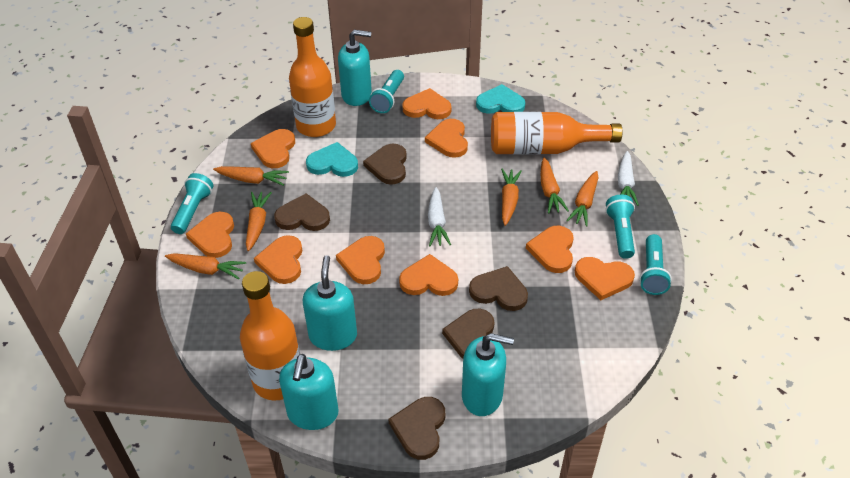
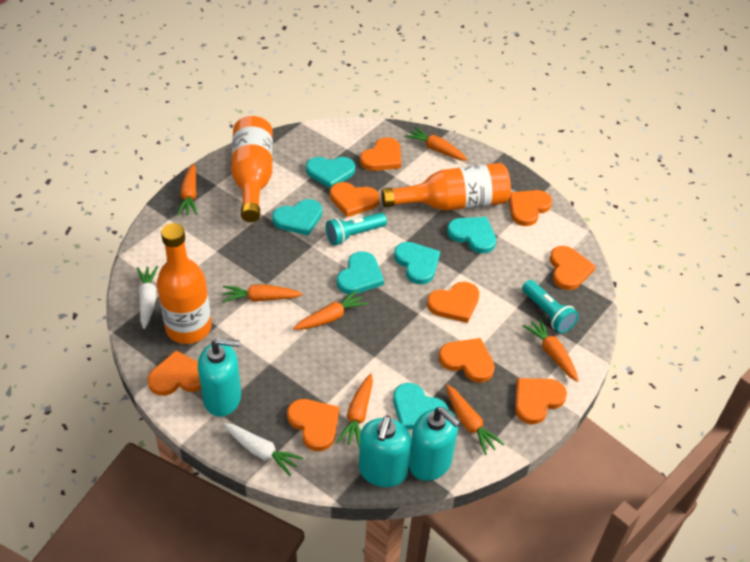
brown heart: 5 -> 0
orange carrot: 6 -> 7
turquoise flashlight: 4 -> 2
turquoise heart: 2 -> 6
turquoise soap dispenser: 4 -> 3

